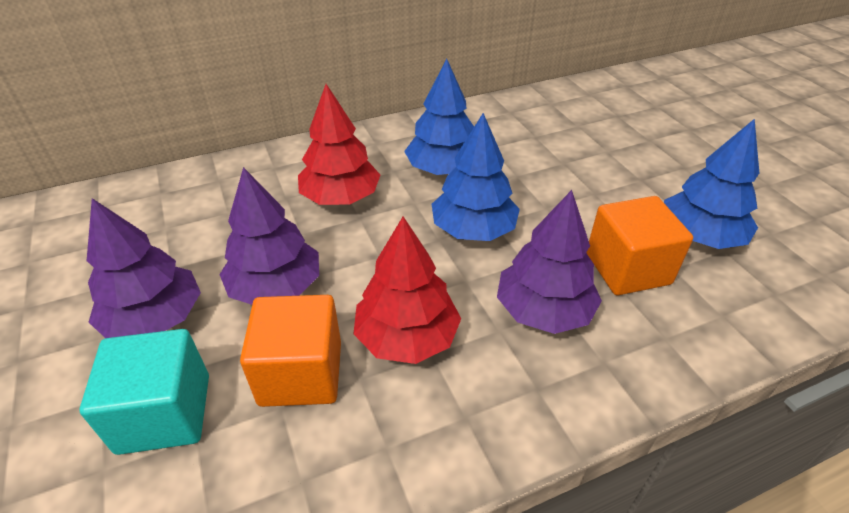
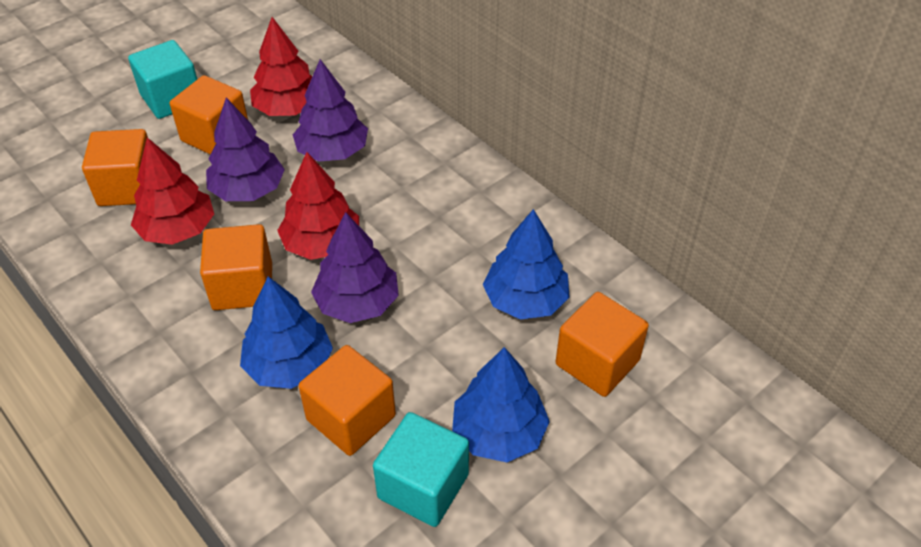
orange cube: 2 -> 5
red tree: 2 -> 3
turquoise cube: 1 -> 2

